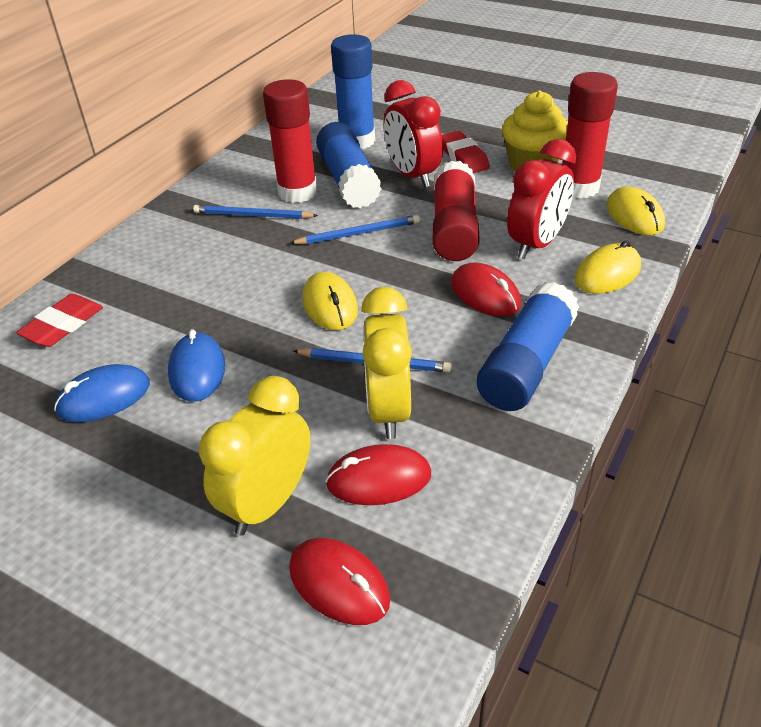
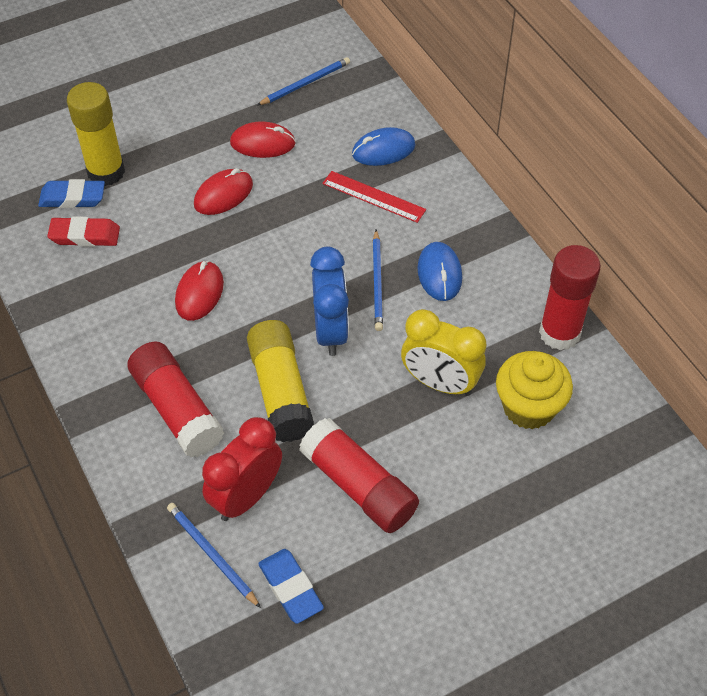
blue clock: 0 -> 1
blue eraser: 0 -> 2
blue glue stick: 3 -> 0
red clock: 2 -> 1
red eraser: 2 -> 1
red ruler: 0 -> 1
yellow clock: 2 -> 1
yellow glue stick: 0 -> 2
yellow mouse: 3 -> 0

